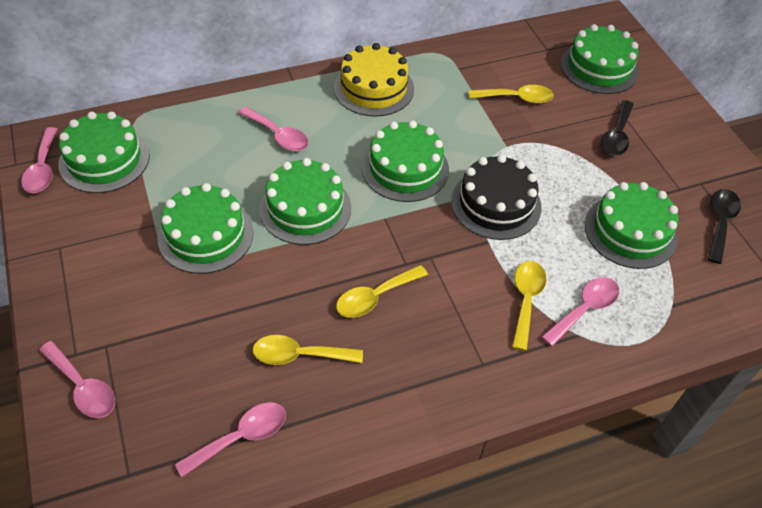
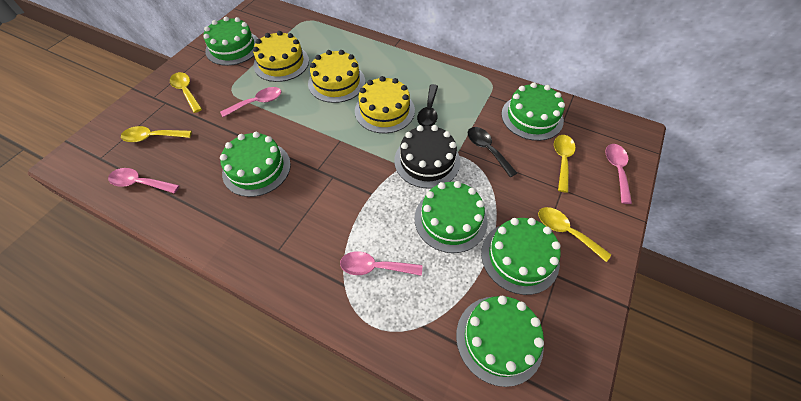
pink spoon: 5 -> 4
yellow cake: 1 -> 3

